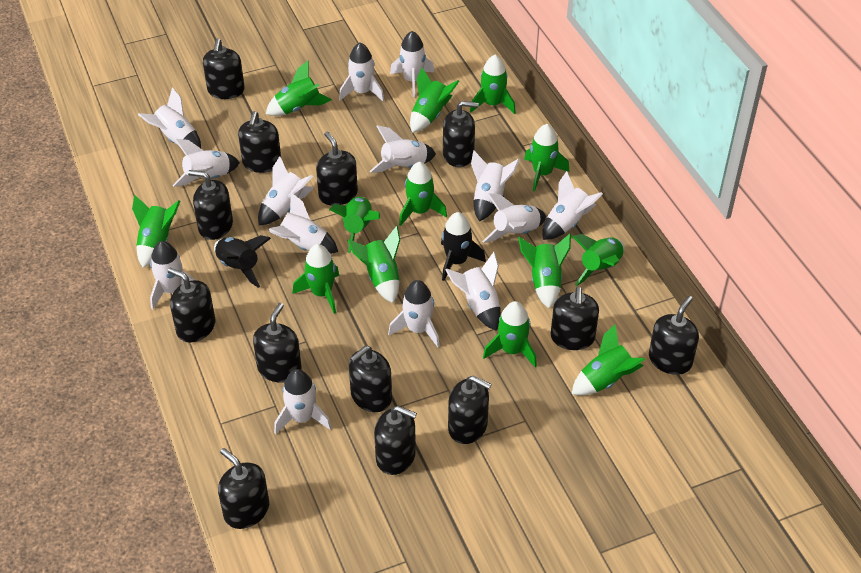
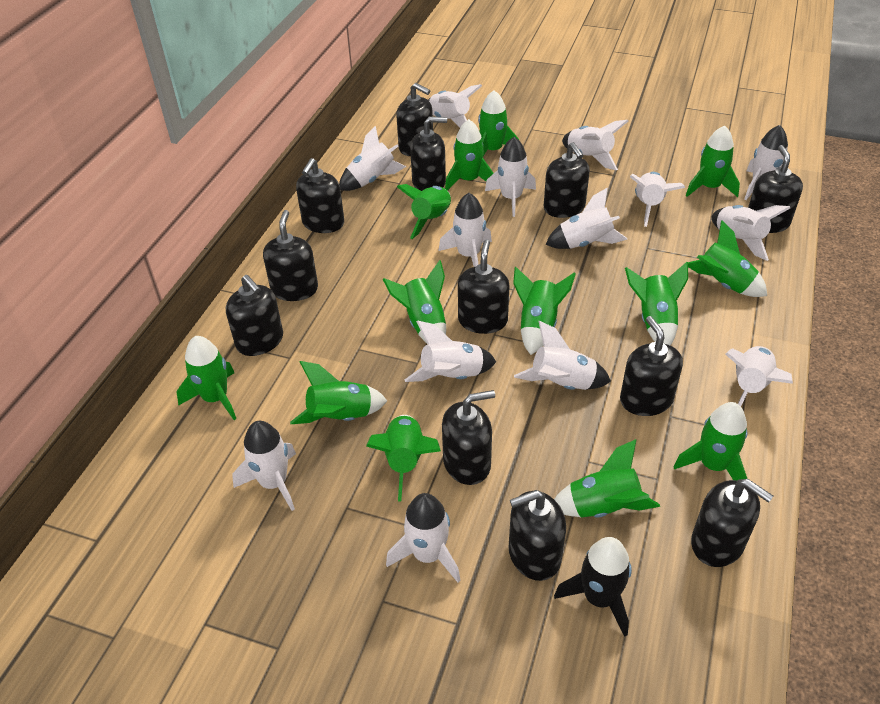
black rocket: 2 -> 1
black soap dispenser: 13 -> 12

